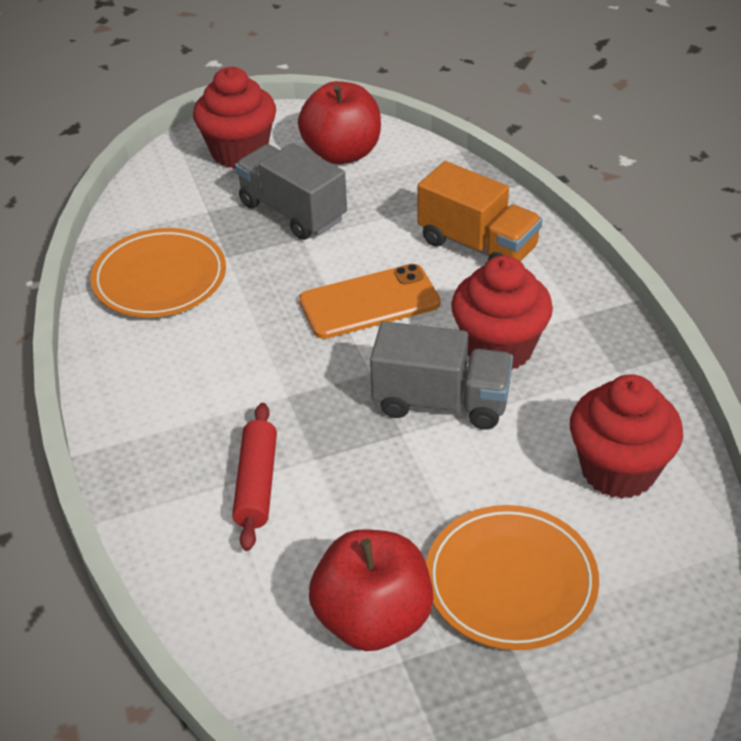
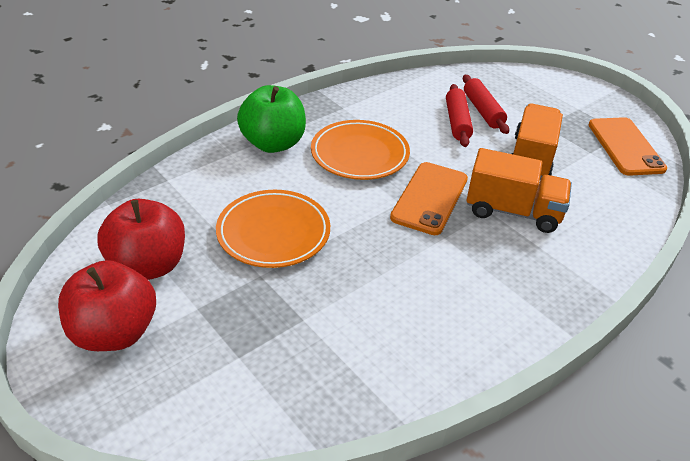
green apple: 0 -> 1
grey truck: 2 -> 0
orange phone: 1 -> 2
orange truck: 1 -> 2
red cupcake: 3 -> 0
red rolling pin: 1 -> 2

